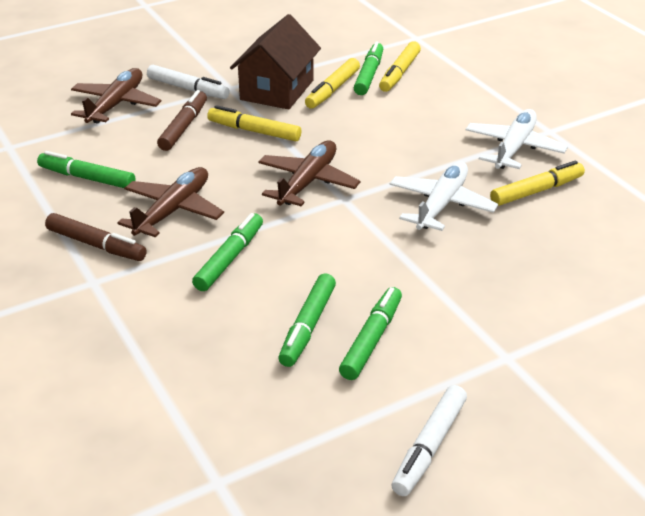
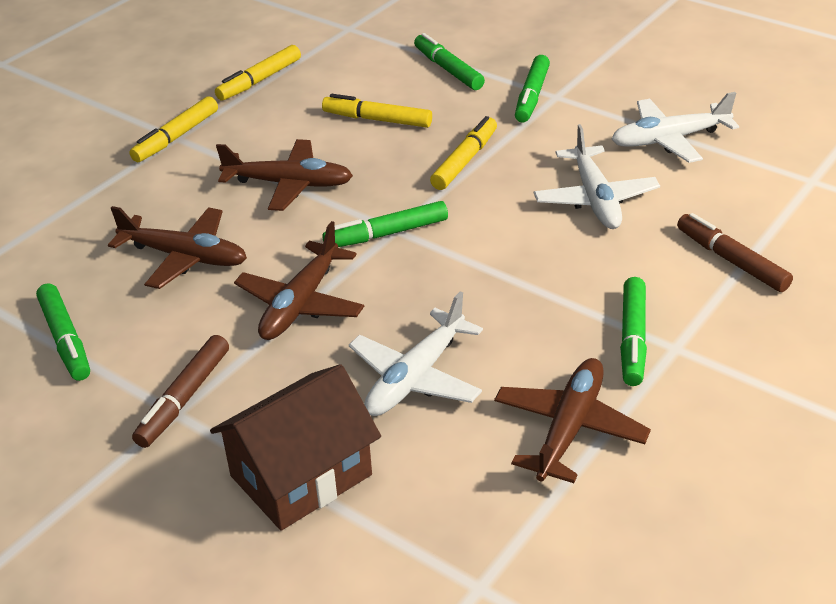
brown plane: 3 -> 4
white marker: 2 -> 0
white plane: 2 -> 3

